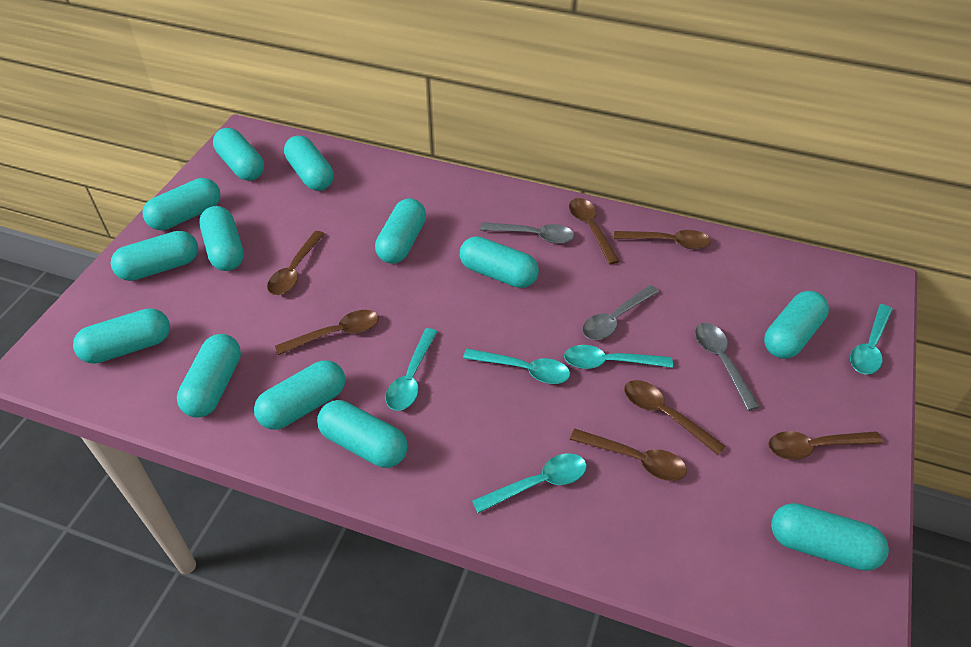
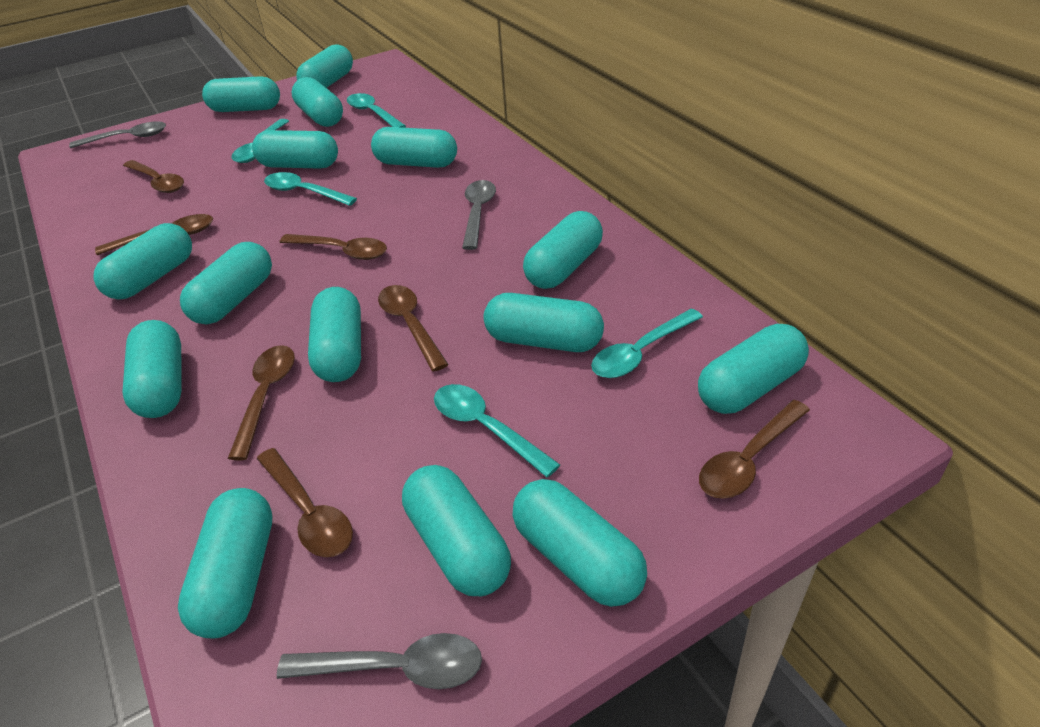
turquoise capsule: 13 -> 15

